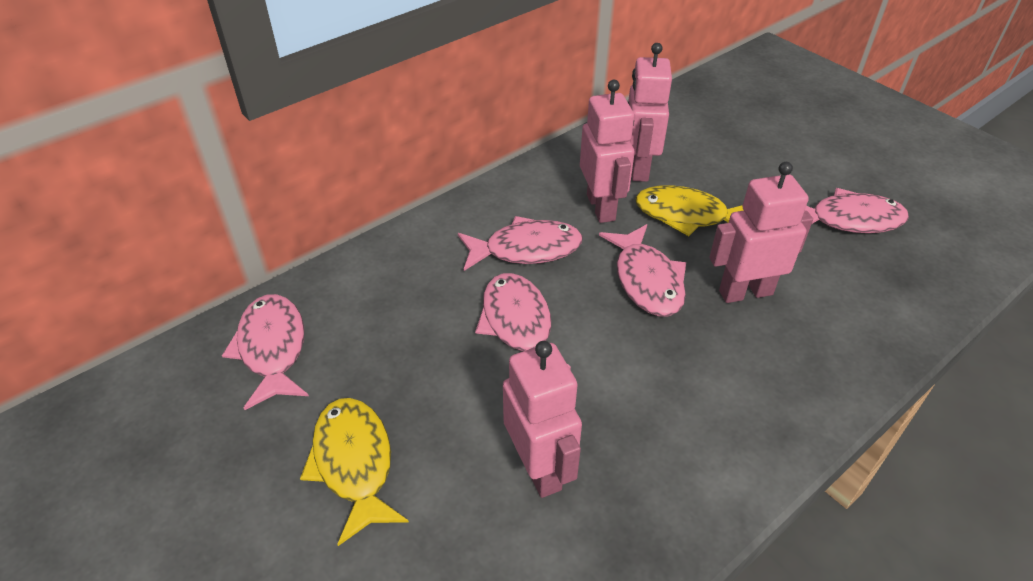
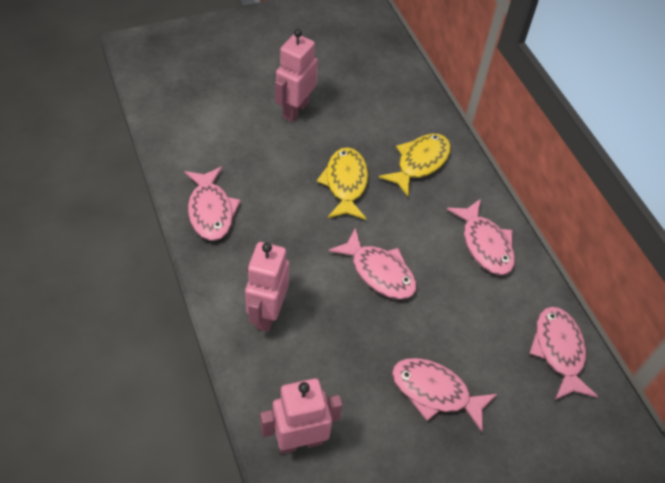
pink robot: 4 -> 3

